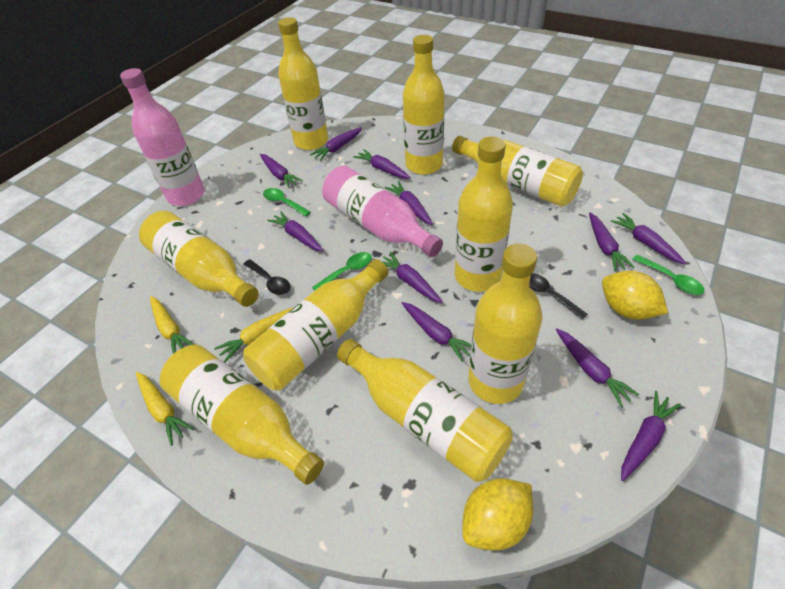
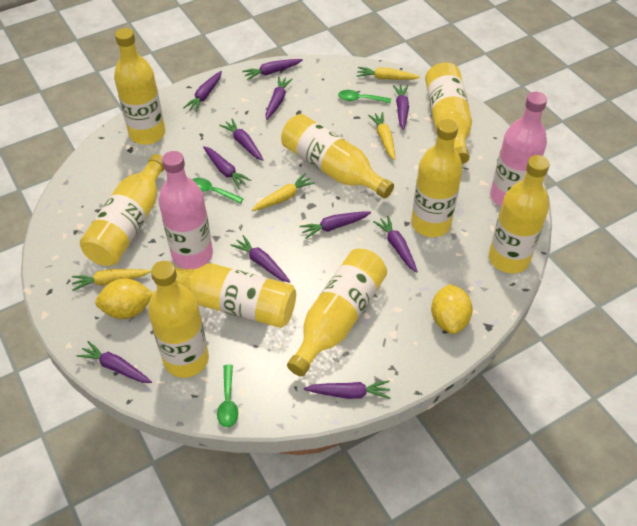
black spoon: 2 -> 0
yellow carrot: 3 -> 4

